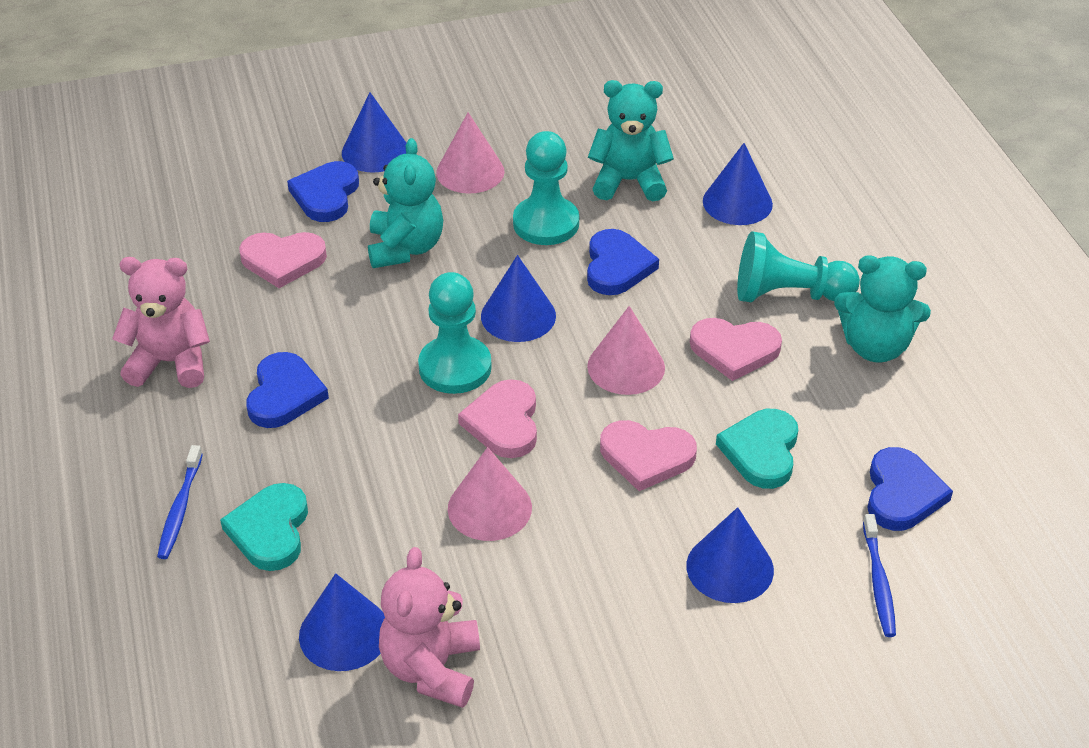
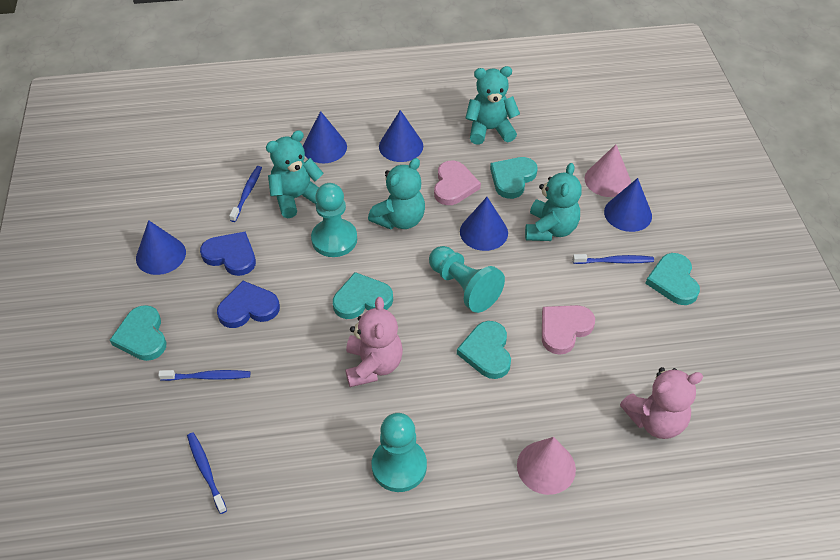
blue heart: 4 -> 2
blue toothbrush: 2 -> 4
pink cone: 3 -> 2
pink heart: 4 -> 2
turquoise heart: 2 -> 5
turquoise teddy bear: 3 -> 4

